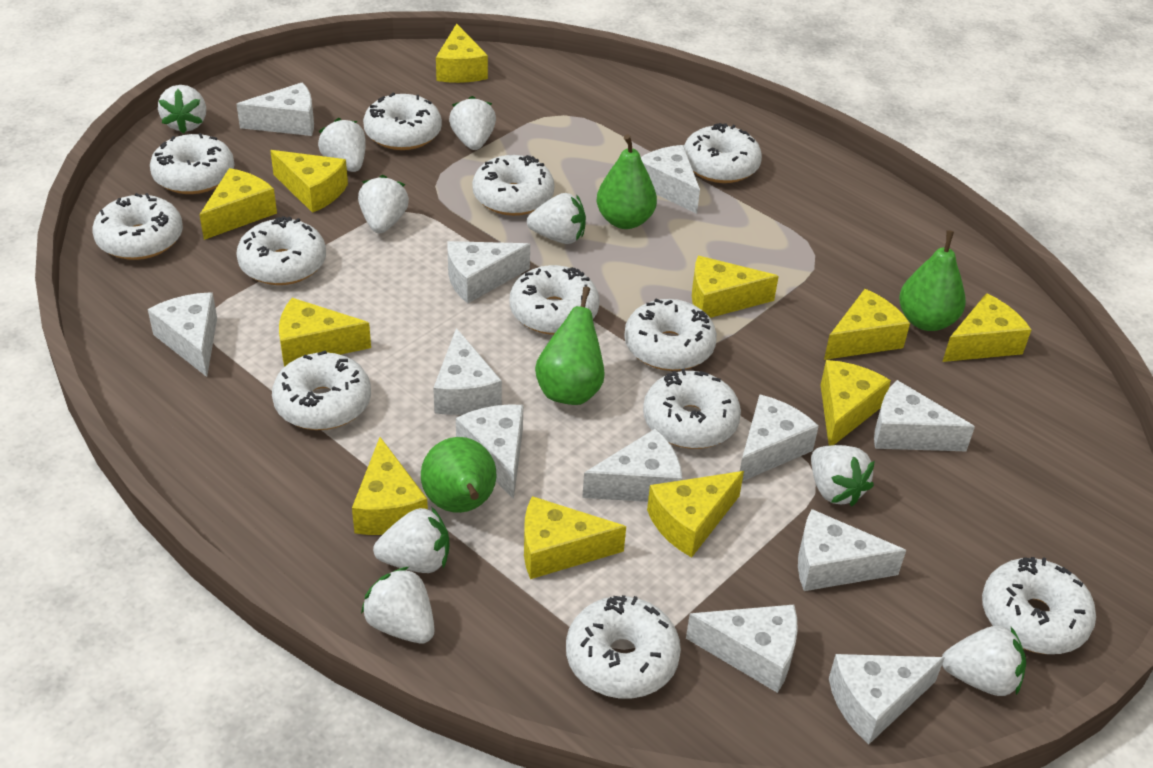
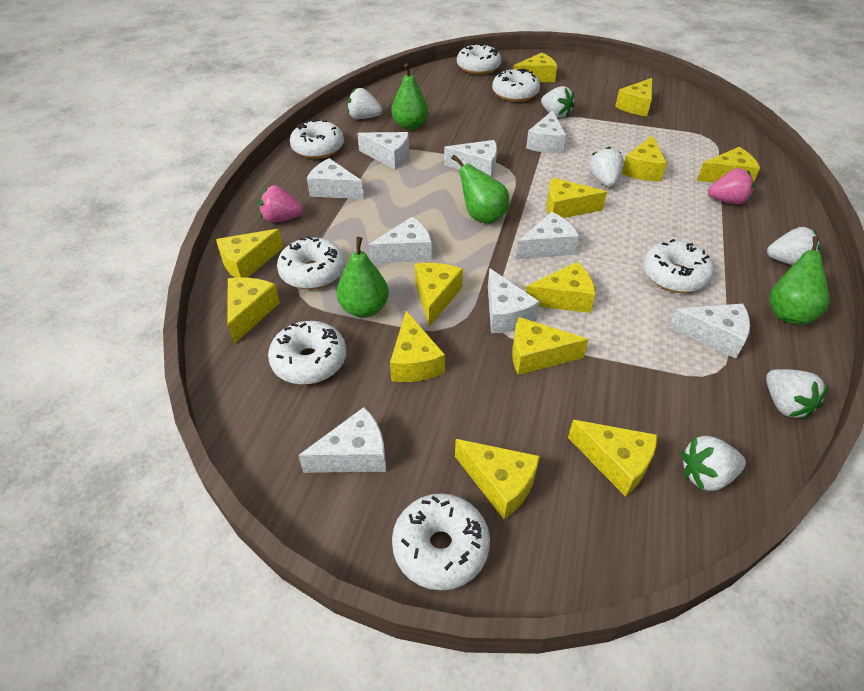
pink strawberry: 0 -> 2
white cheese: 12 -> 9
white donut: 12 -> 7
white strawberry: 9 -> 6
yellow cheese: 11 -> 13

